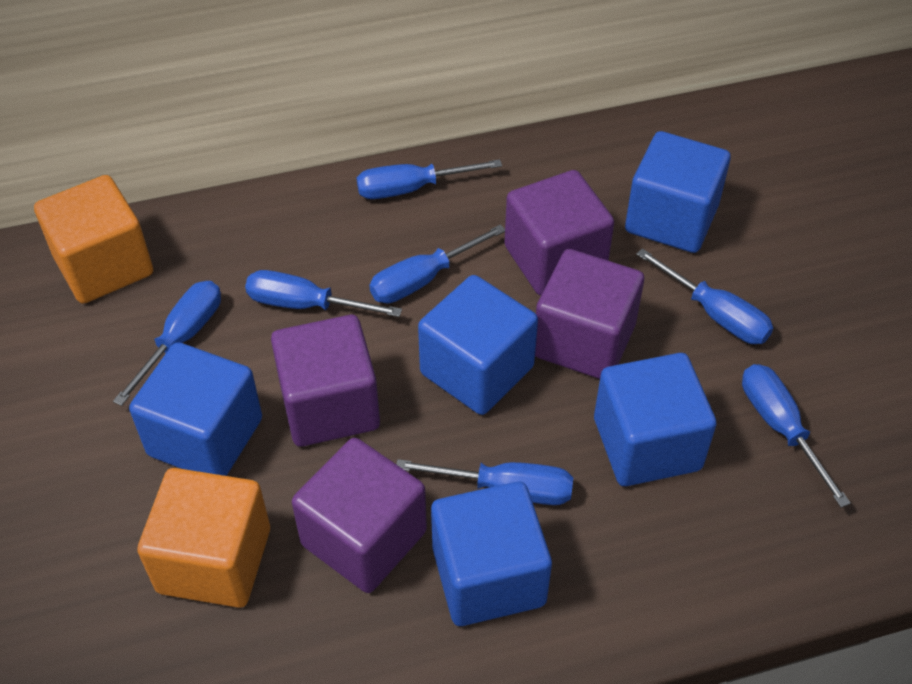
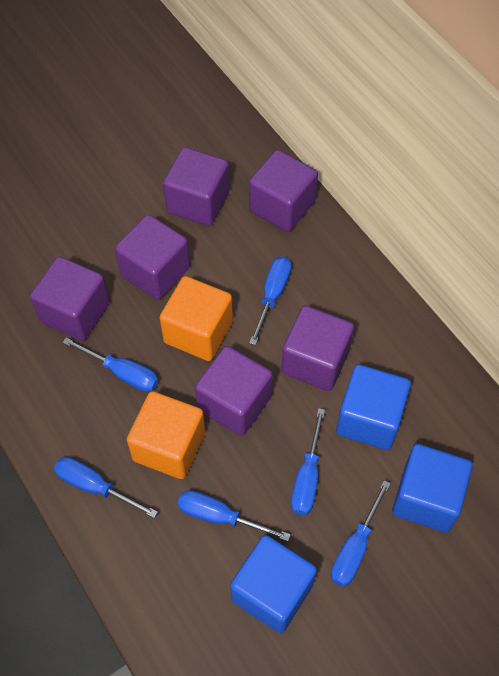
blue cube: 5 -> 3
blue screwdriver: 7 -> 6
purple cube: 4 -> 6

